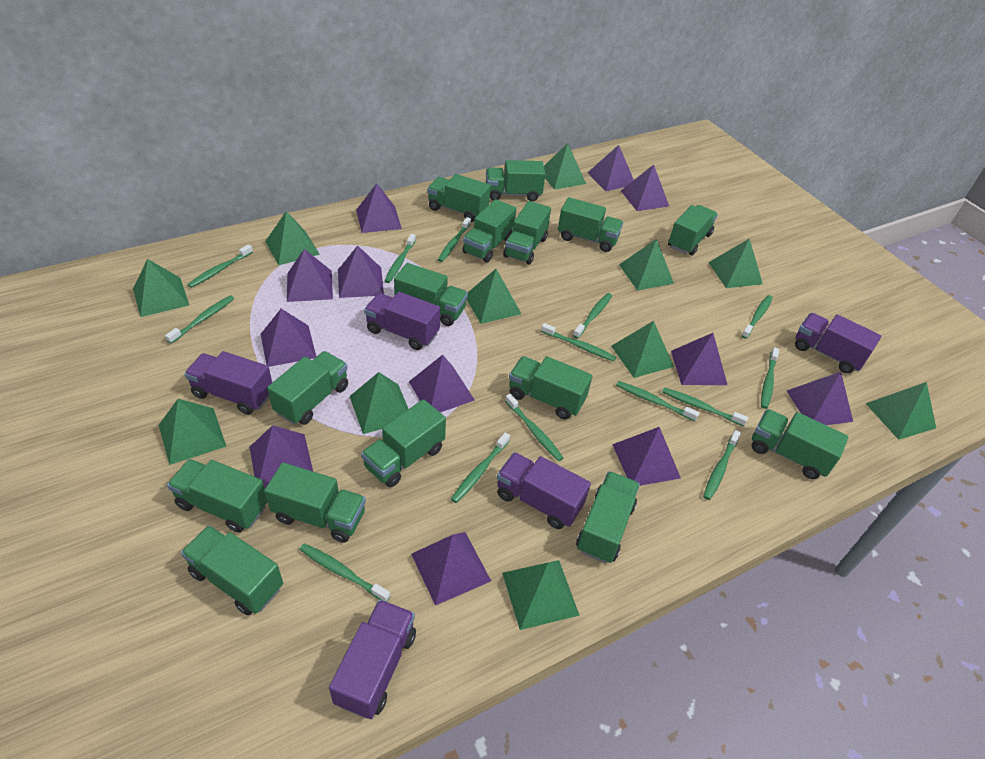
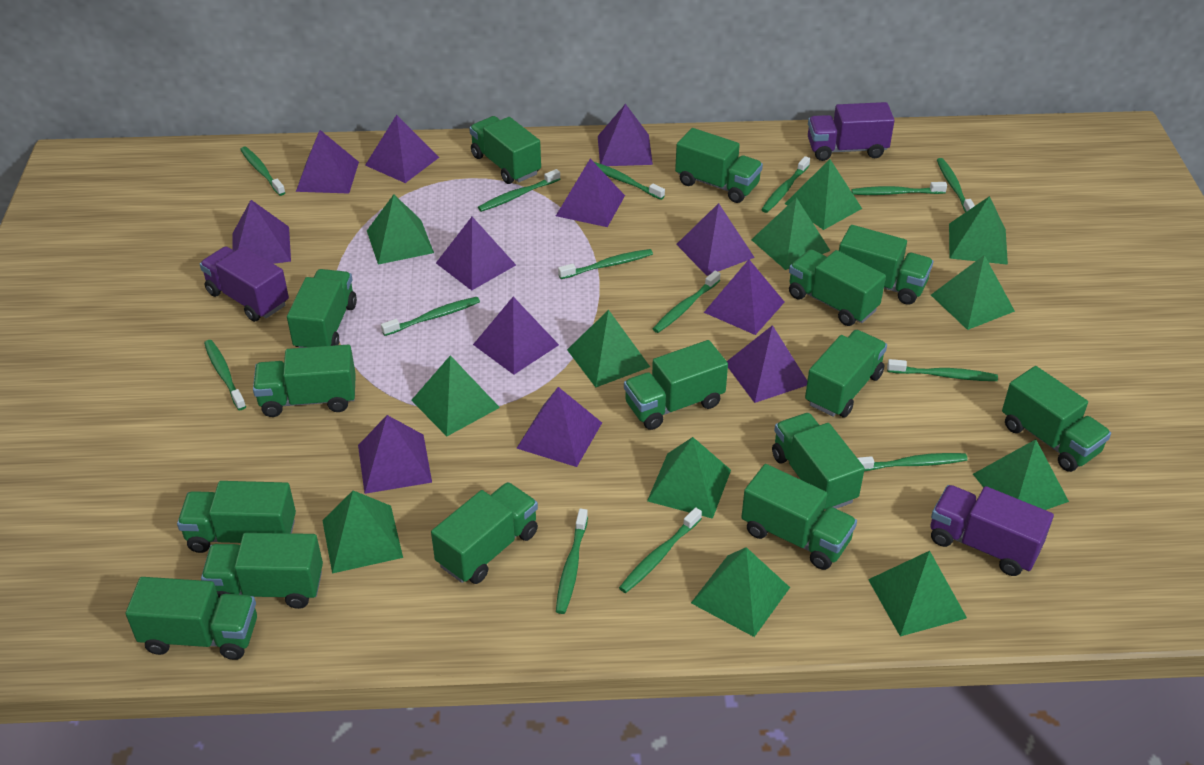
green pyramid: 11 -> 12
purple truck: 5 -> 3

